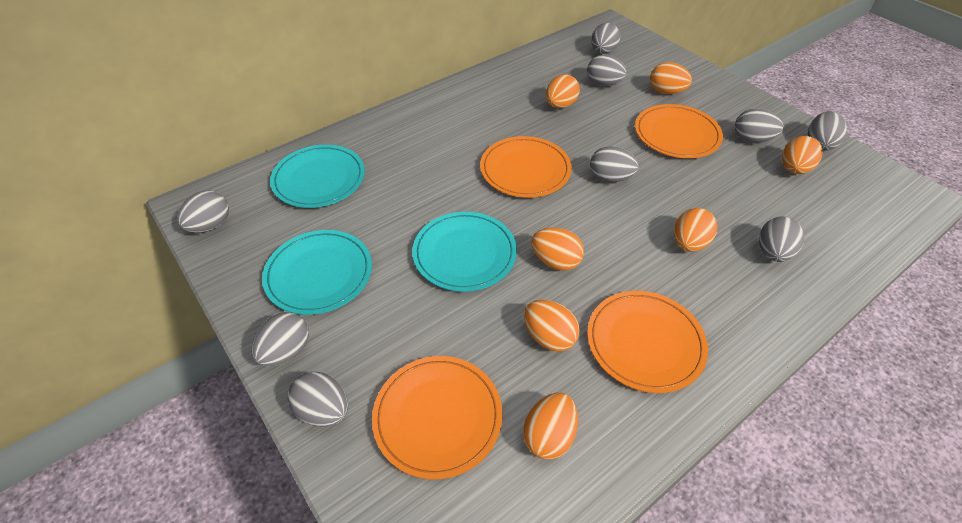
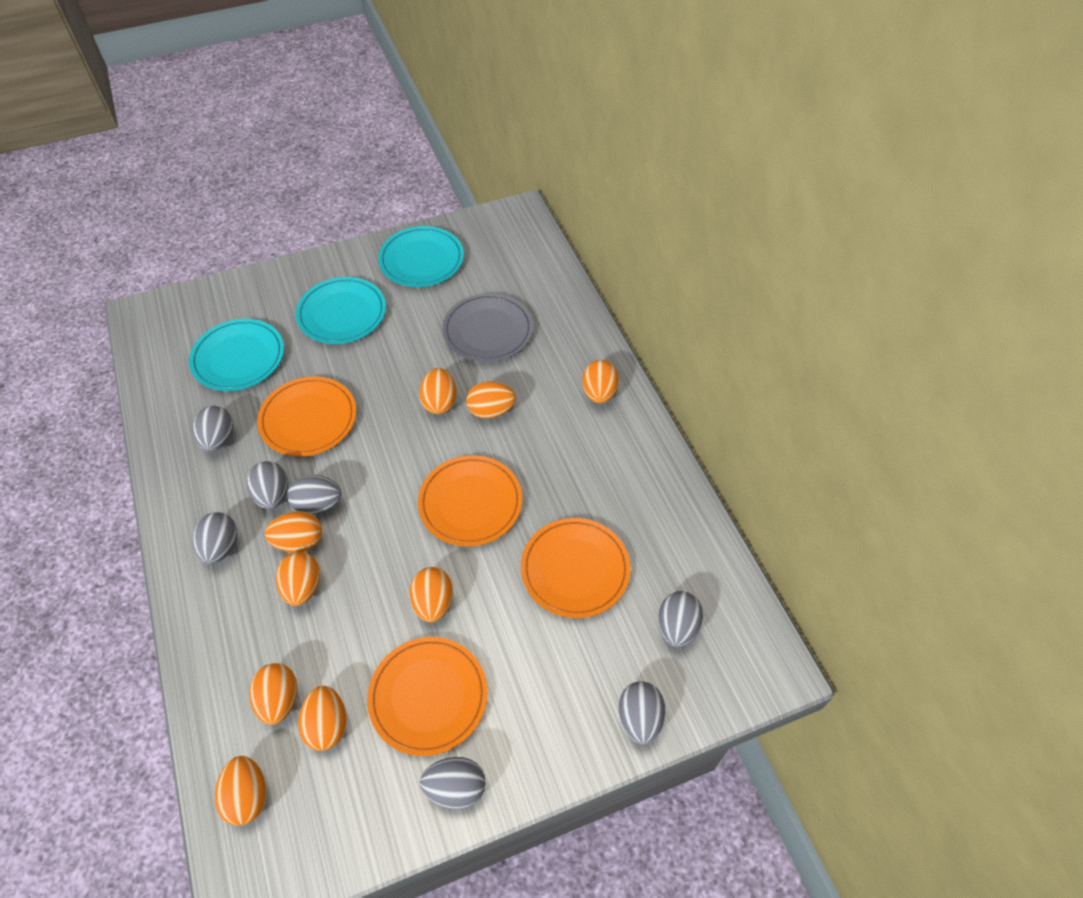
grey egg: 9 -> 7
grey plate: 0 -> 1
orange egg: 7 -> 9

